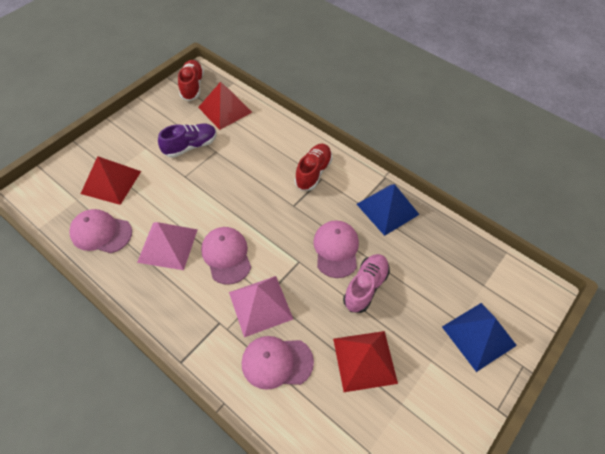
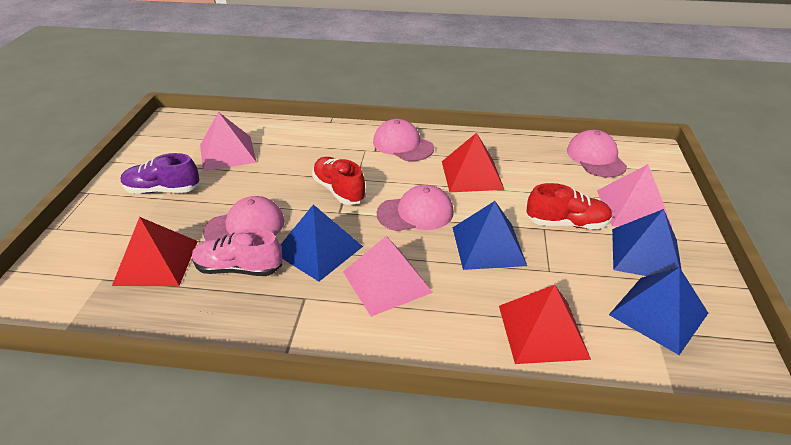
blue pyramid: 2 -> 4
pink pyramid: 2 -> 3

